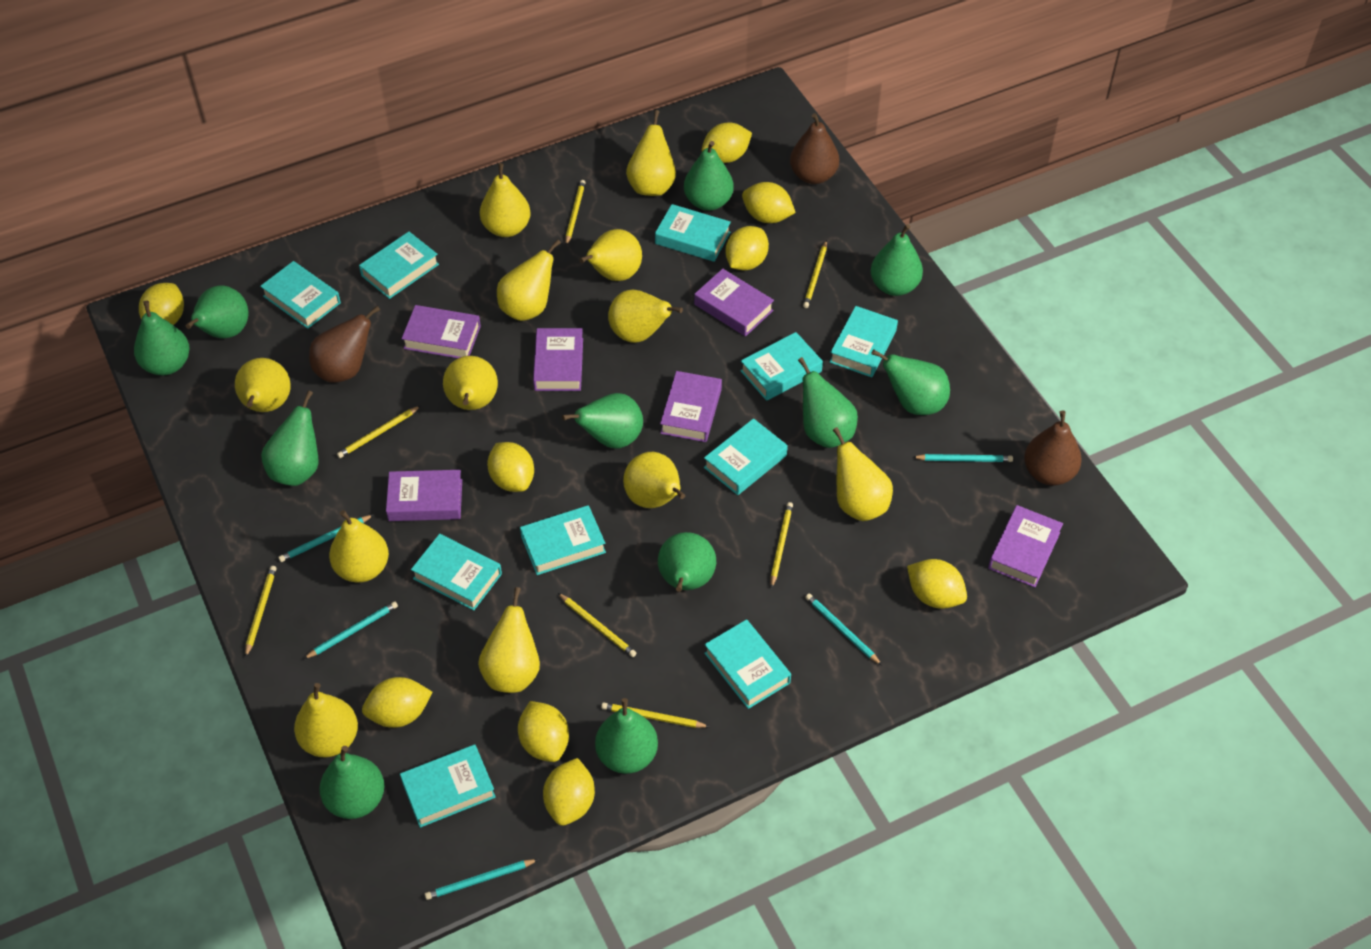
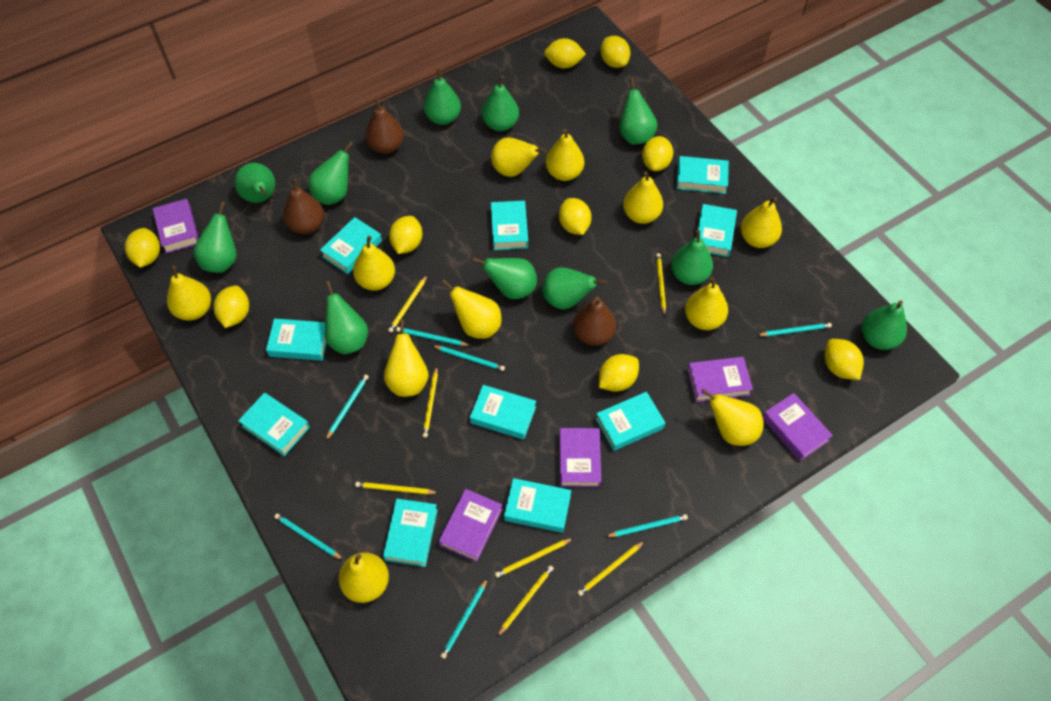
purple book: 6 -> 5
turquoise pencil: 5 -> 7
yellow pear: 12 -> 11

